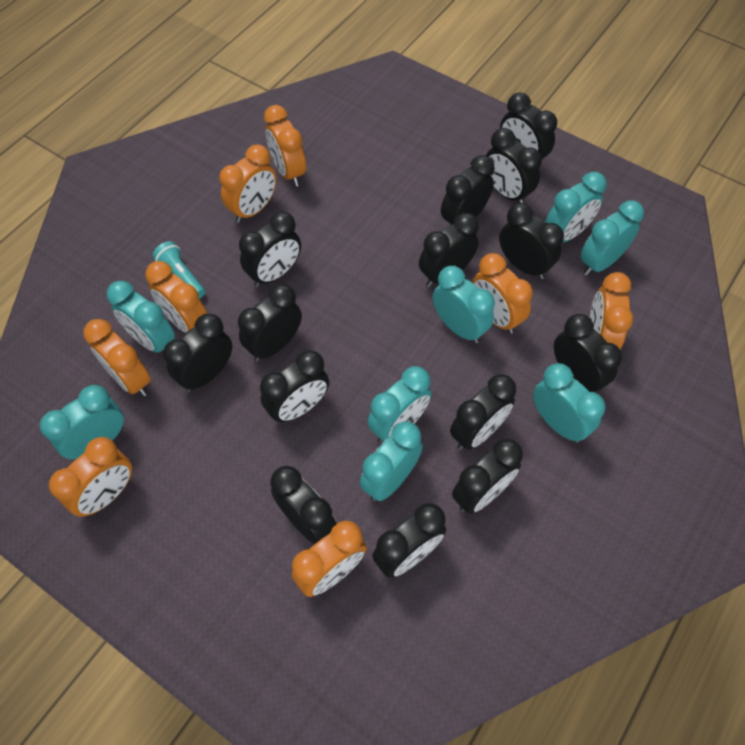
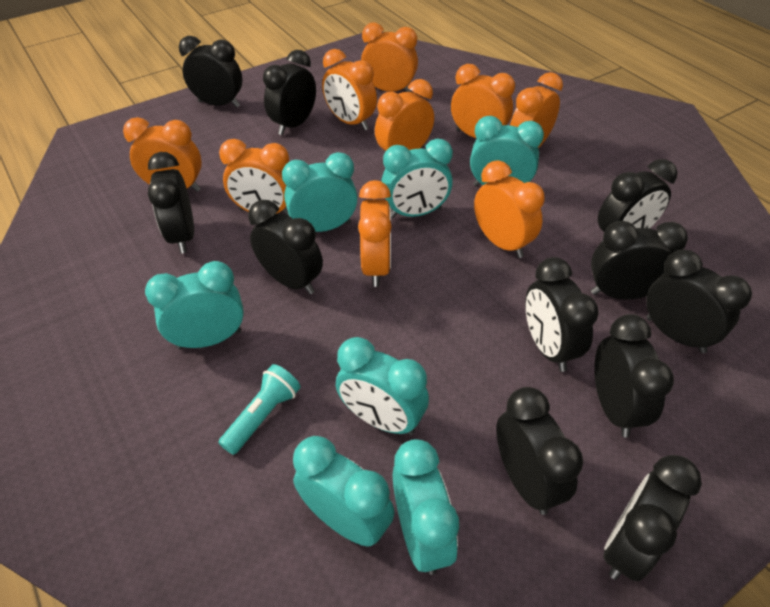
black clock: 14 -> 11
orange clock: 8 -> 9
turquoise clock: 8 -> 7

